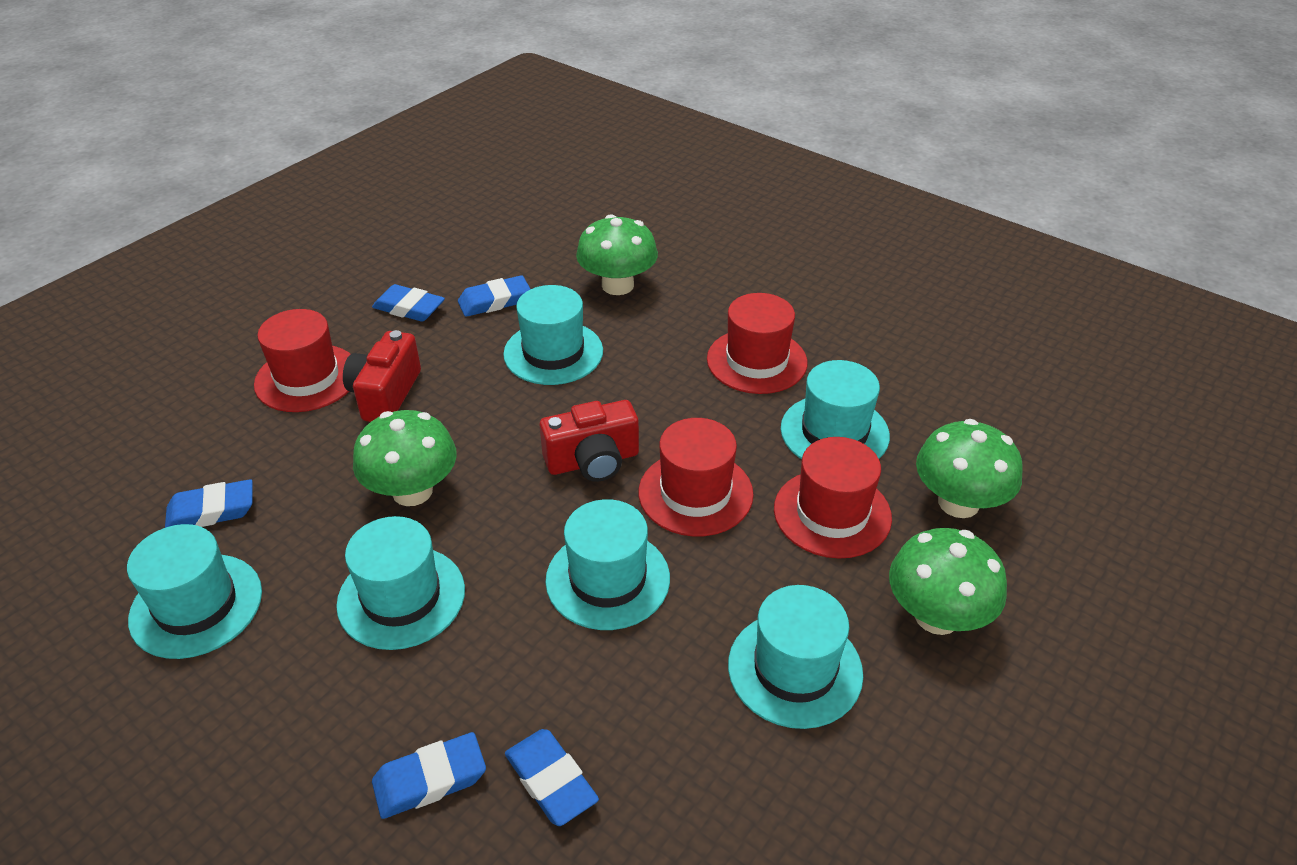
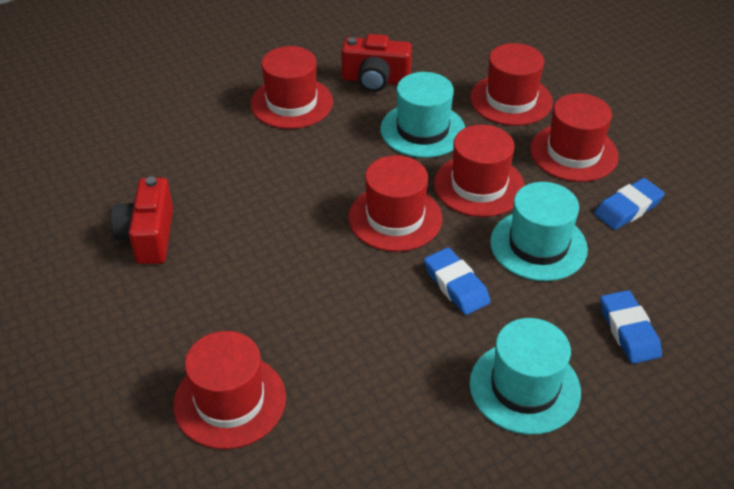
blue eraser: 5 -> 3
green mushroom: 4 -> 0
red hat: 4 -> 6
turquoise hat: 6 -> 3

